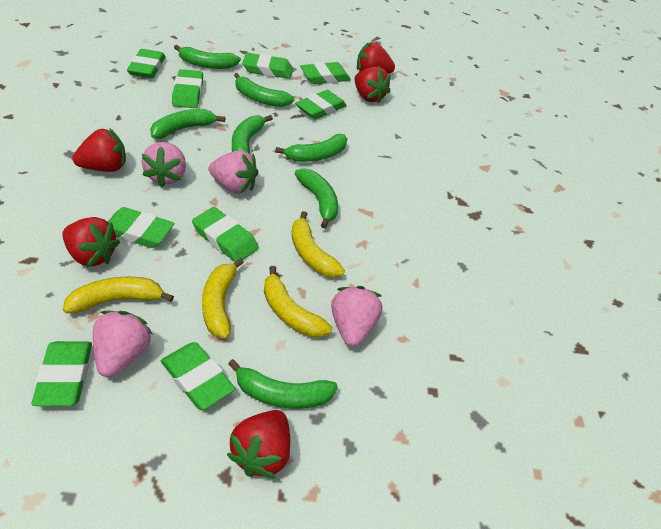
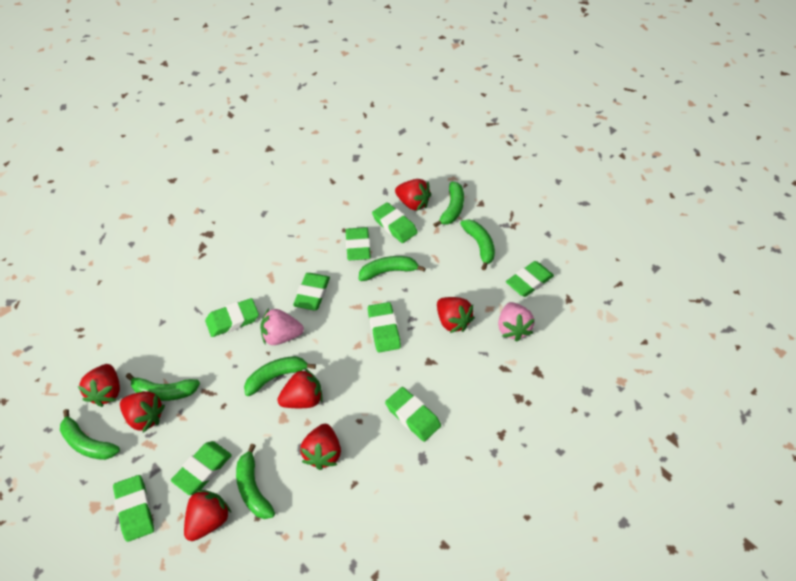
pink strawberry: 4 -> 2
red strawberry: 5 -> 7
yellow banana: 4 -> 0

